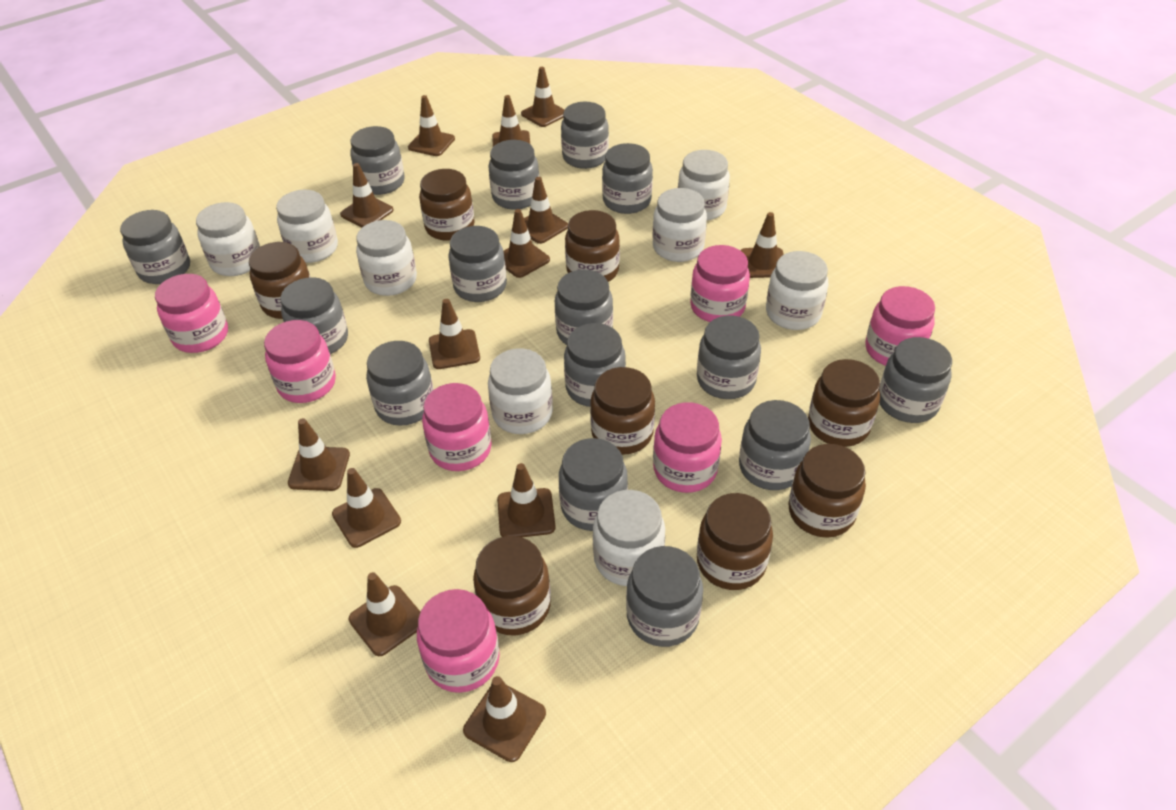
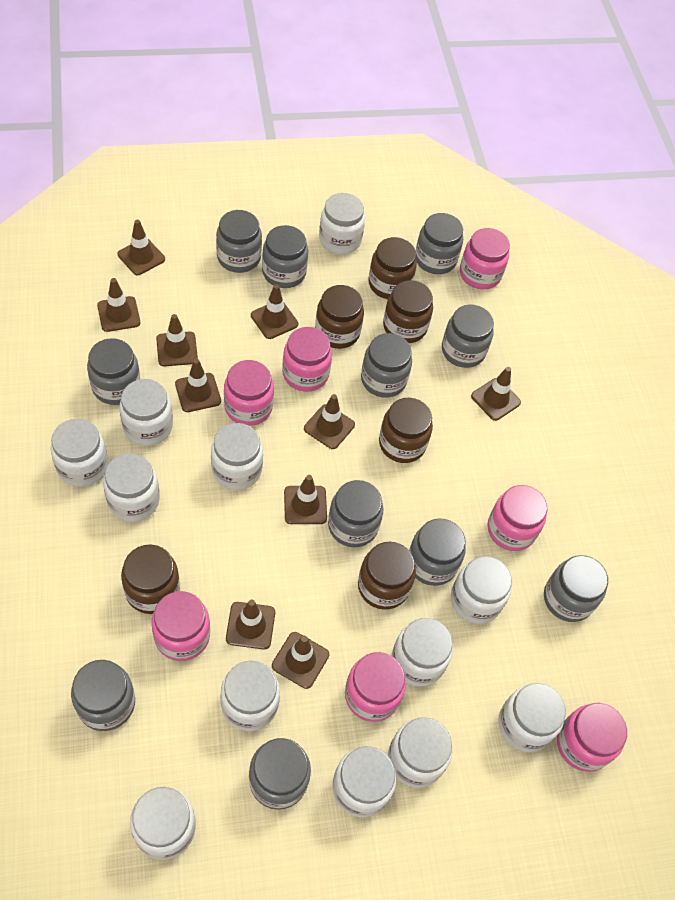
brown jar: 8 -> 6
brown traffic cone: 13 -> 10
grey jar: 15 -> 11
white jar: 8 -> 12

